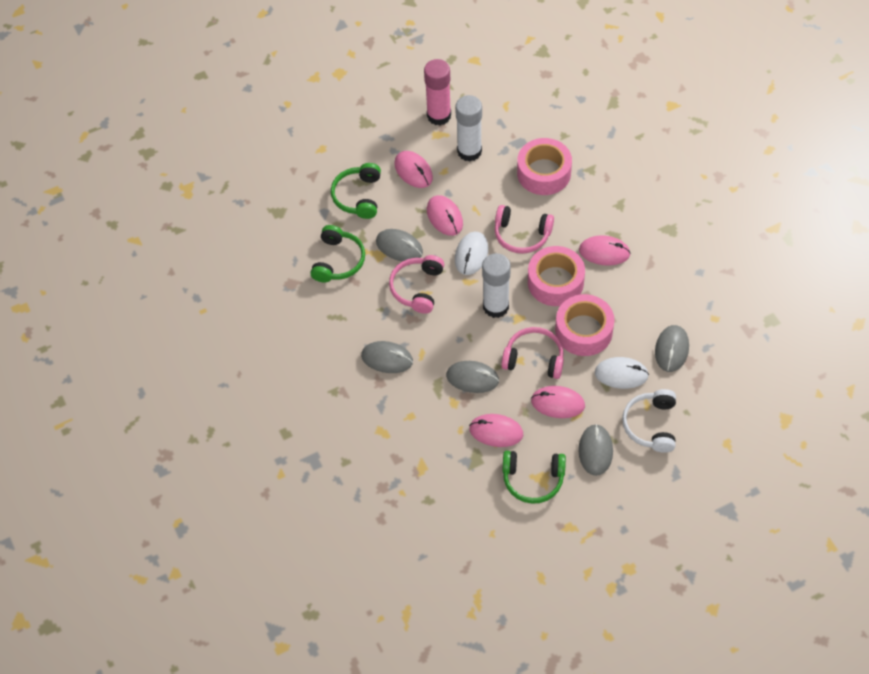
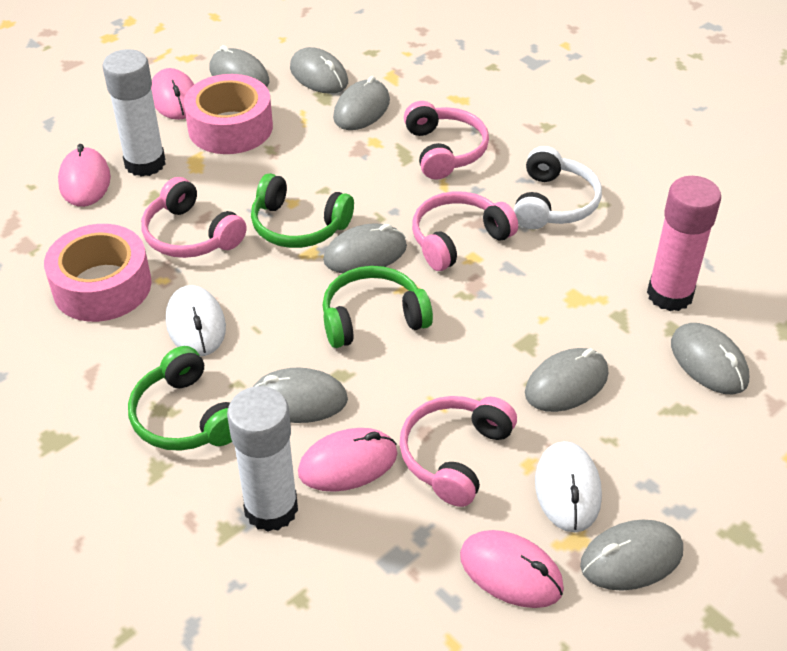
grey mouse: 5 -> 8
pink headphones: 3 -> 4
pink mouse: 5 -> 4
pink tape: 3 -> 2

